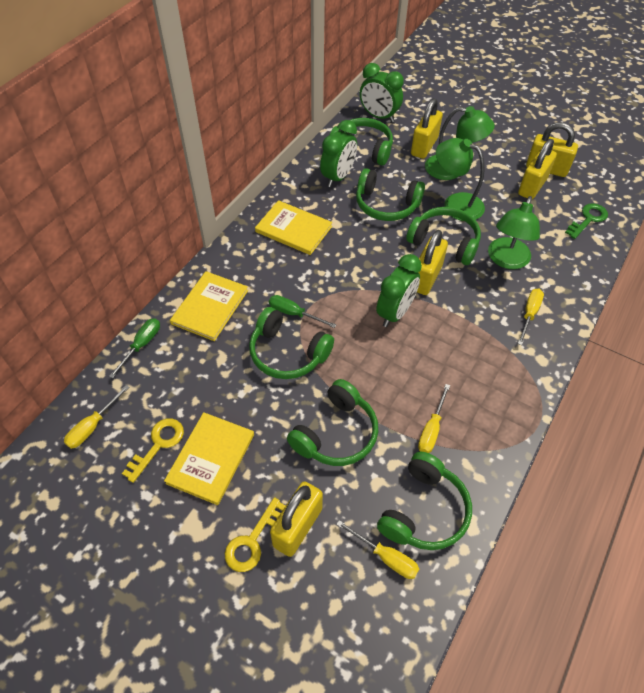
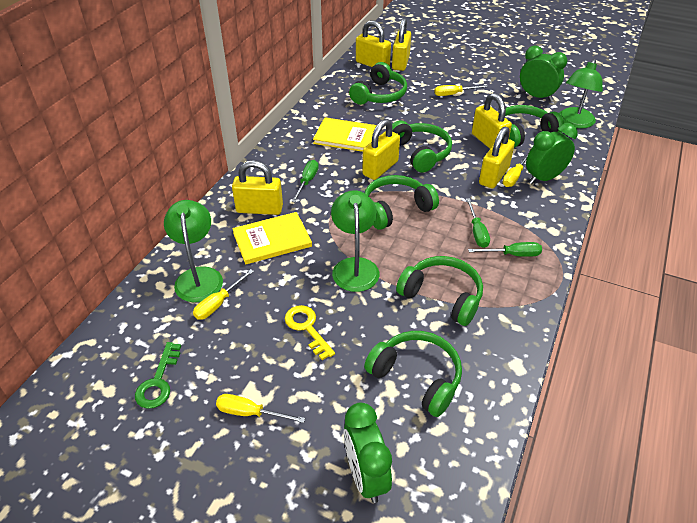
green screwdriver: 2 -> 3
yellow book: 3 -> 2
yellow key: 2 -> 1
yellow padlock: 5 -> 6

